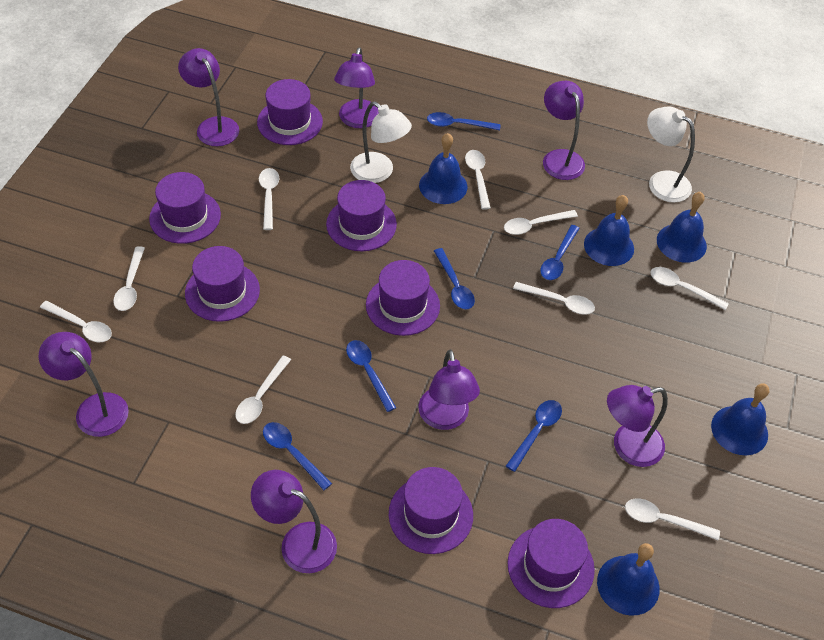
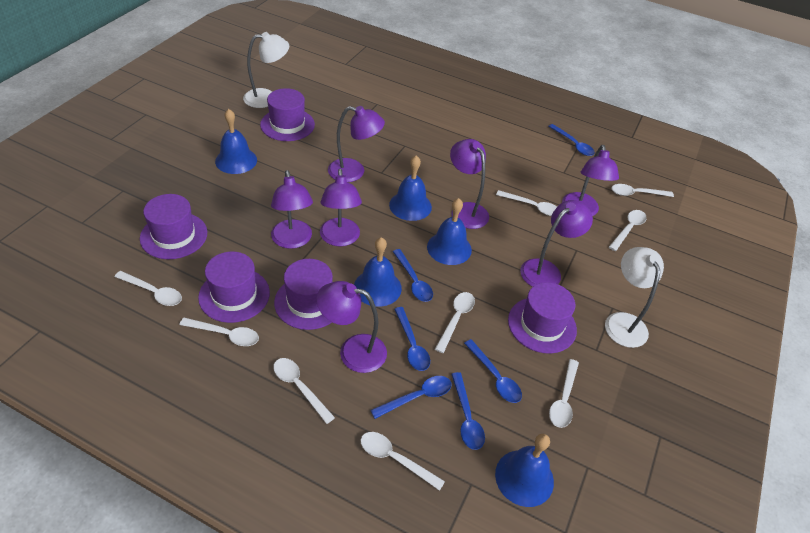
purple hat: 7 -> 5

